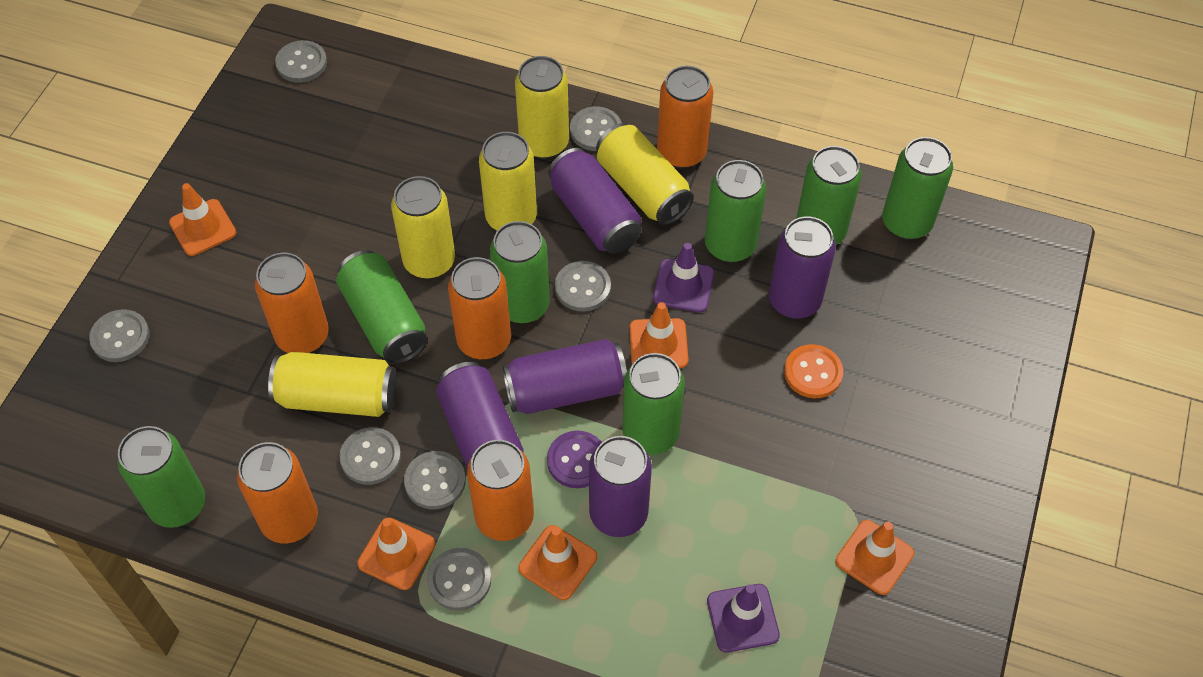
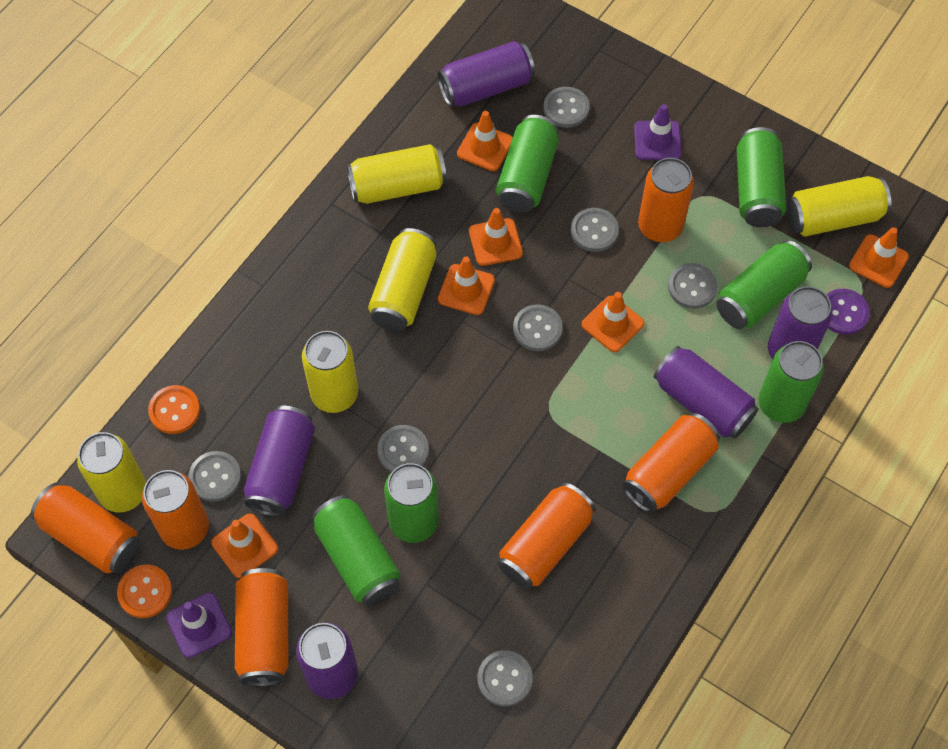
green can: 7 -> 6
orange button: 1 -> 2
orange can: 5 -> 6
orange traffic cone: 5 -> 6

